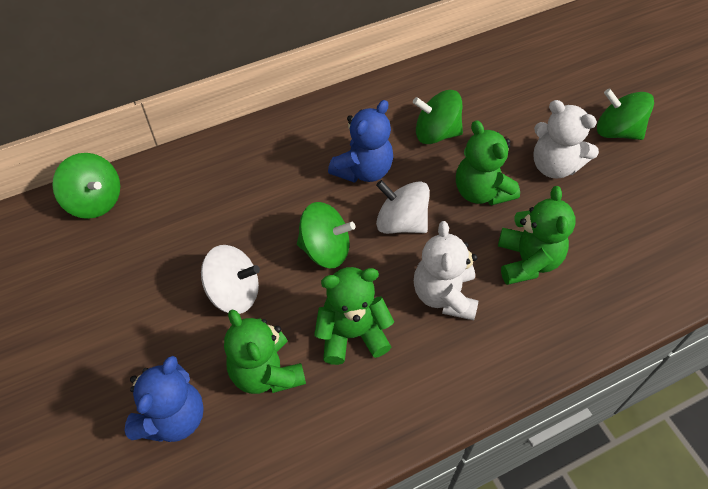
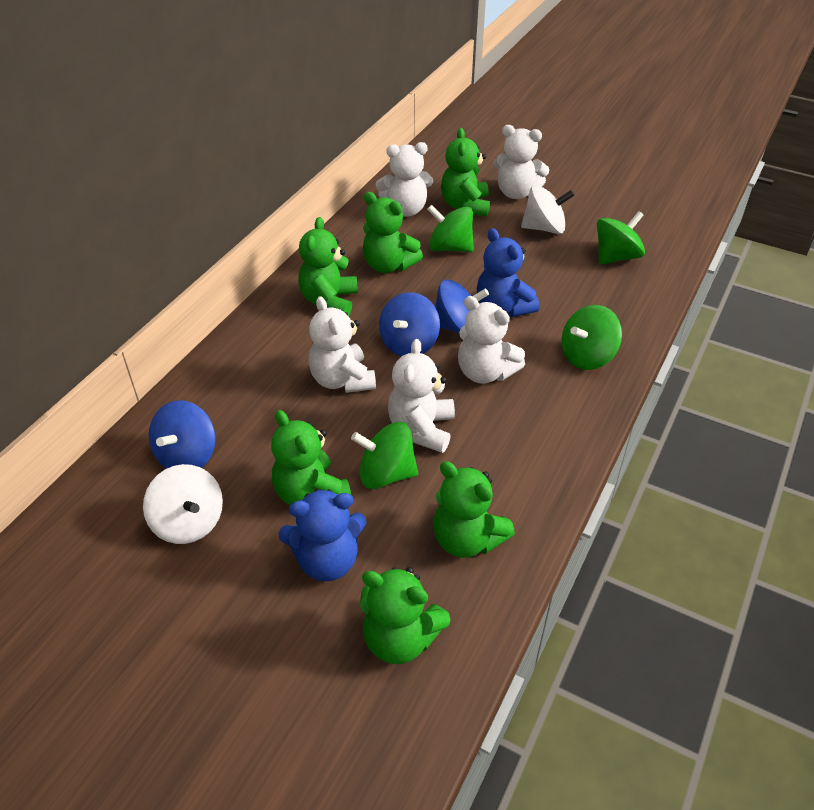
blue spinning top: 0 -> 3
green teddy bear: 4 -> 6
white teddy bear: 2 -> 5

